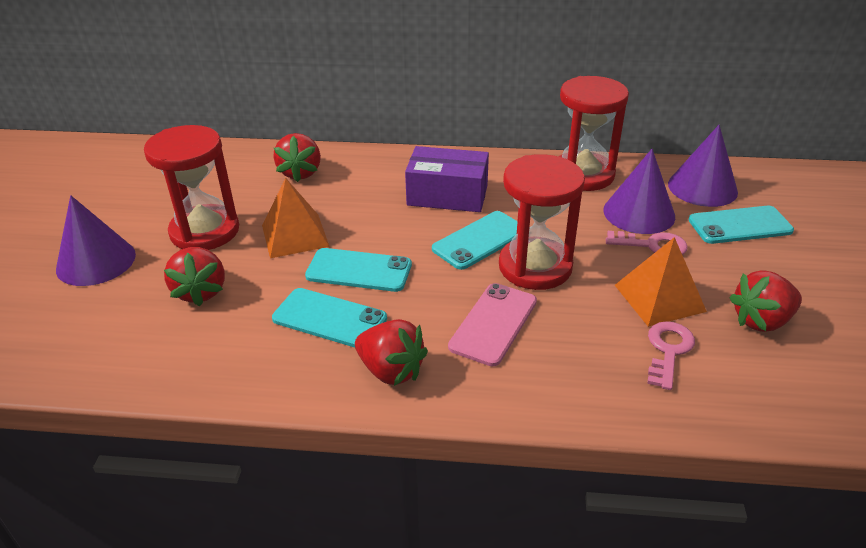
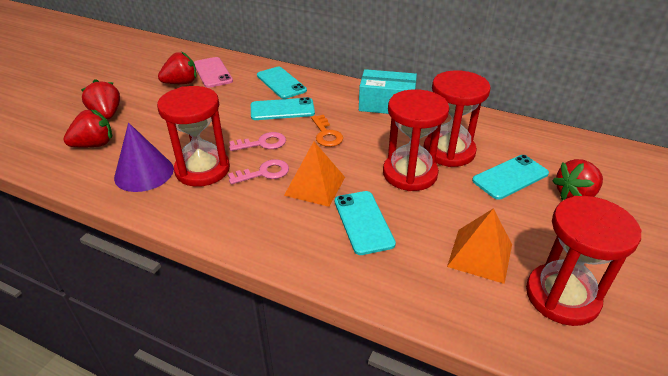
orange key: 0 -> 1
purple box: 1 -> 0
purple cone: 3 -> 1
red hourglass: 3 -> 4
turquoise box: 0 -> 1

